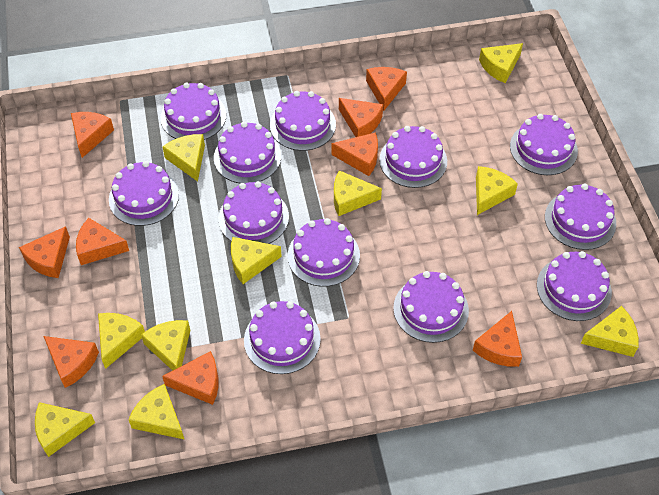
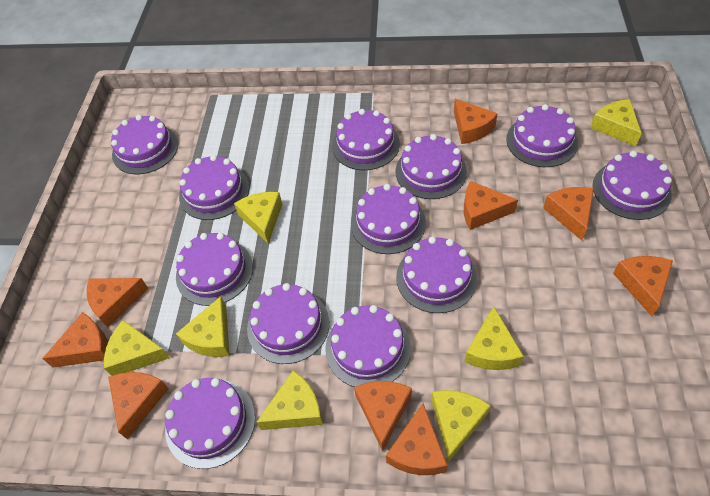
yellow cheese: 10 -> 7

